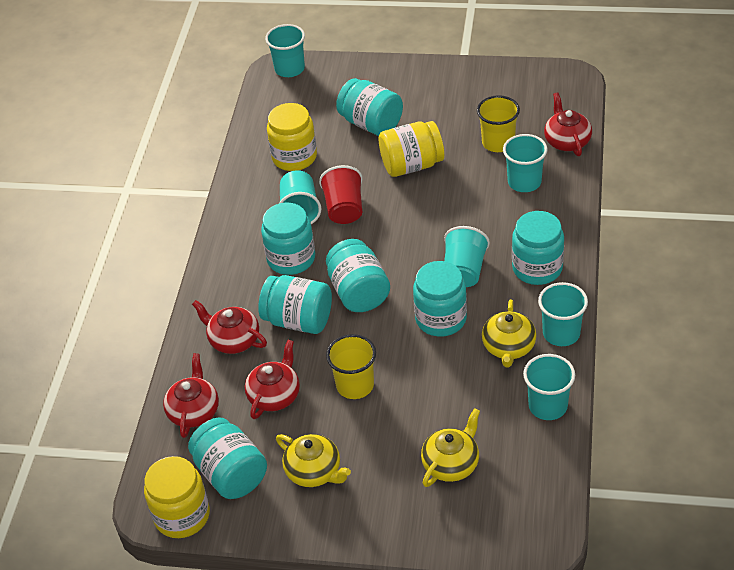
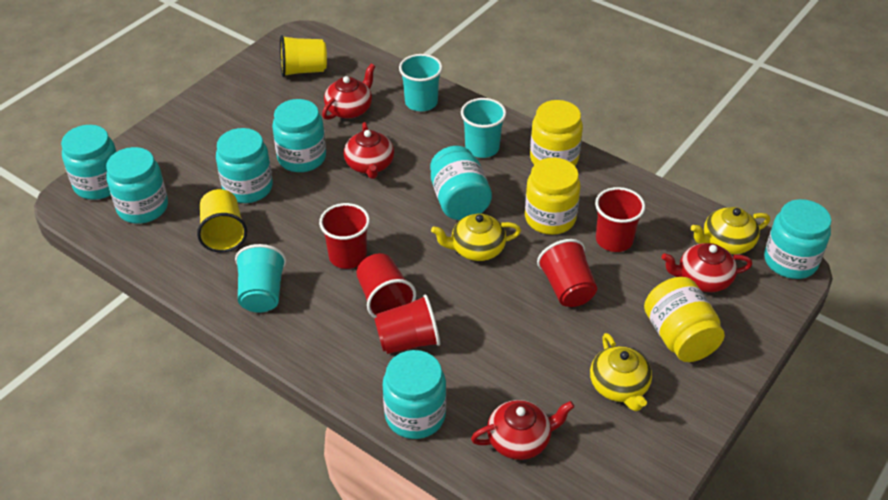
red cup: 1 -> 5
turquoise cup: 6 -> 3

